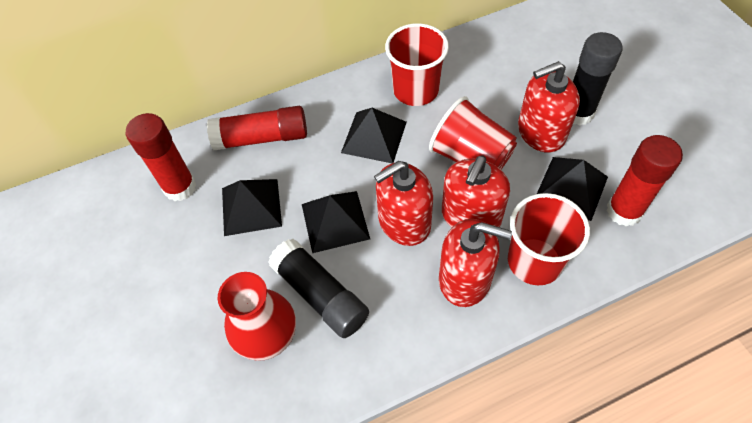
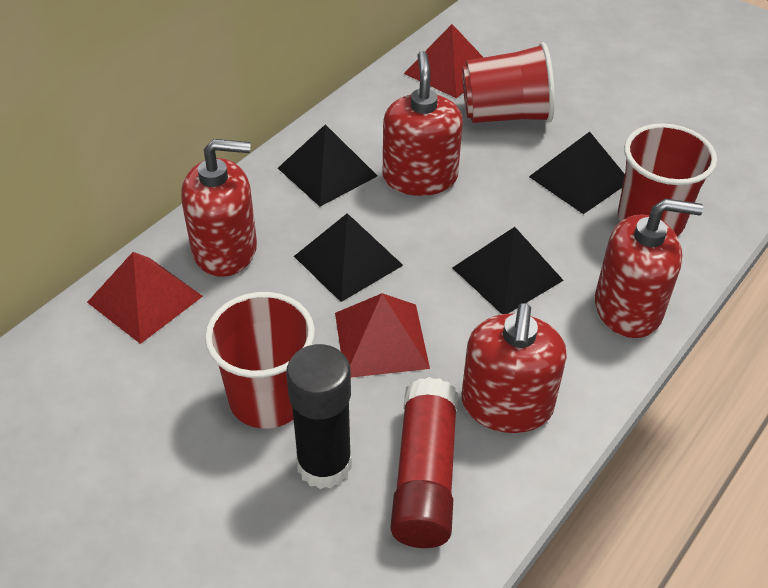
black glue stick: 2 -> 1
red glue stick: 3 -> 1
red pyramid: 0 -> 3
red vase: 1 -> 0

